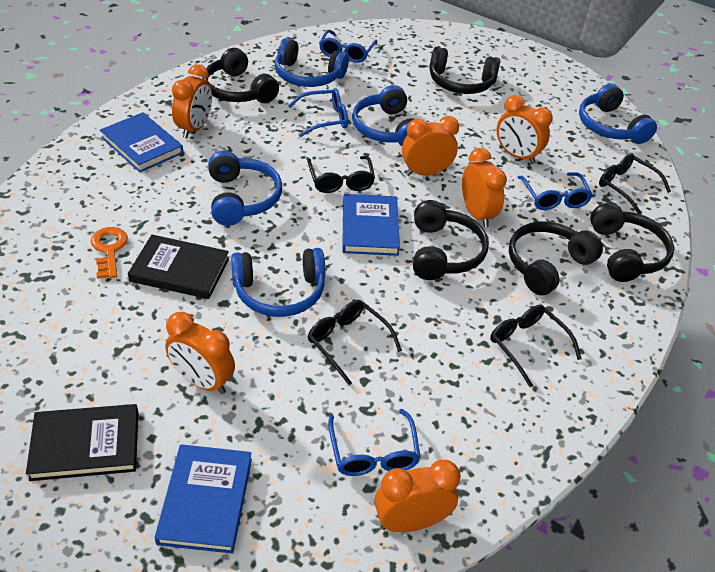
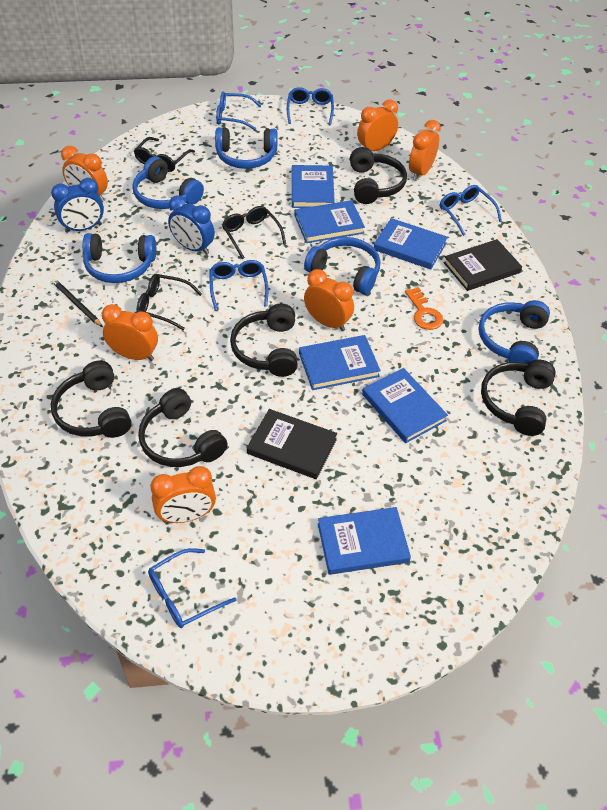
black glasses: 4 -> 3
black pencil: 0 -> 1
blue book: 3 -> 6
blue clock: 0 -> 2
blue glasses: 4 -> 5

